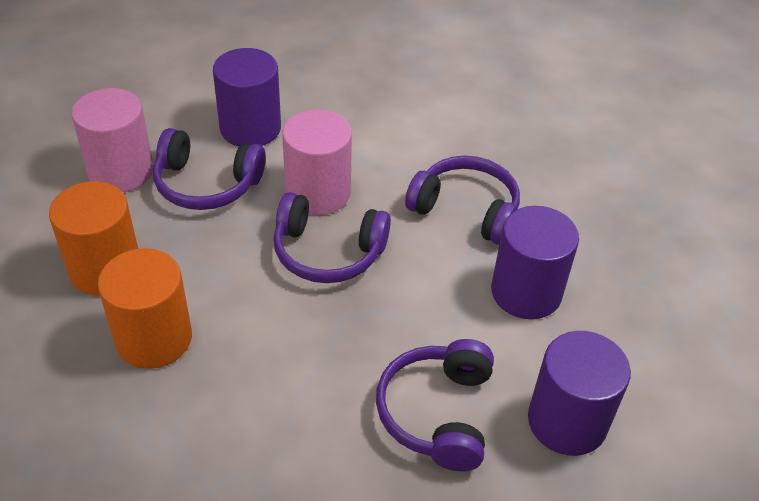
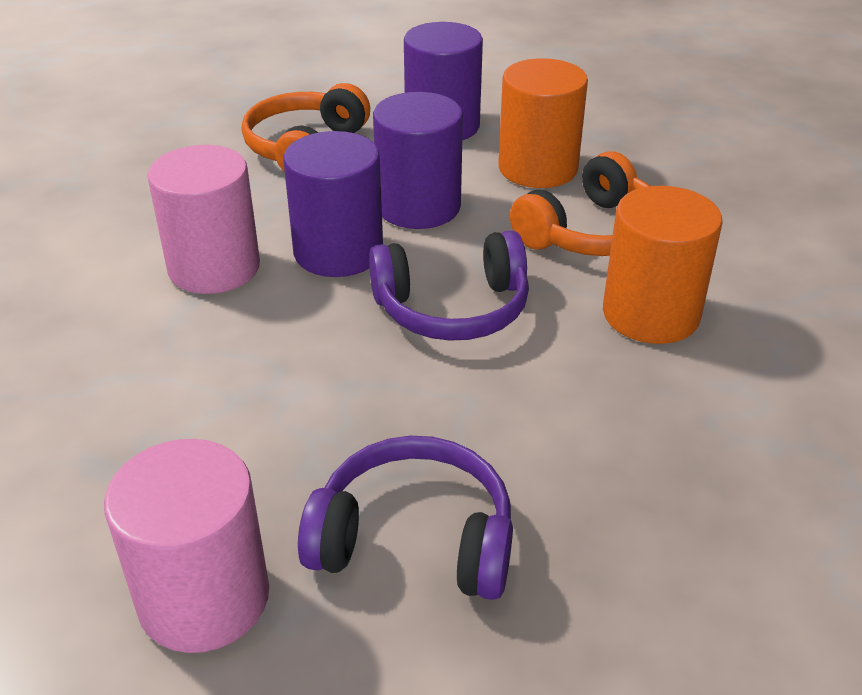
orange headphones: 0 -> 2
purple headphones: 4 -> 2

